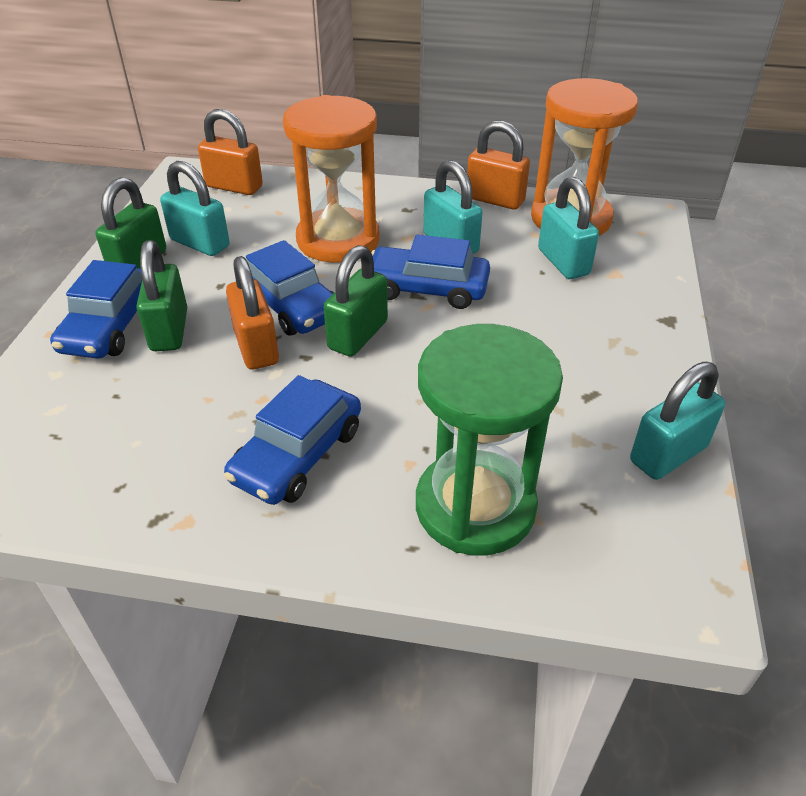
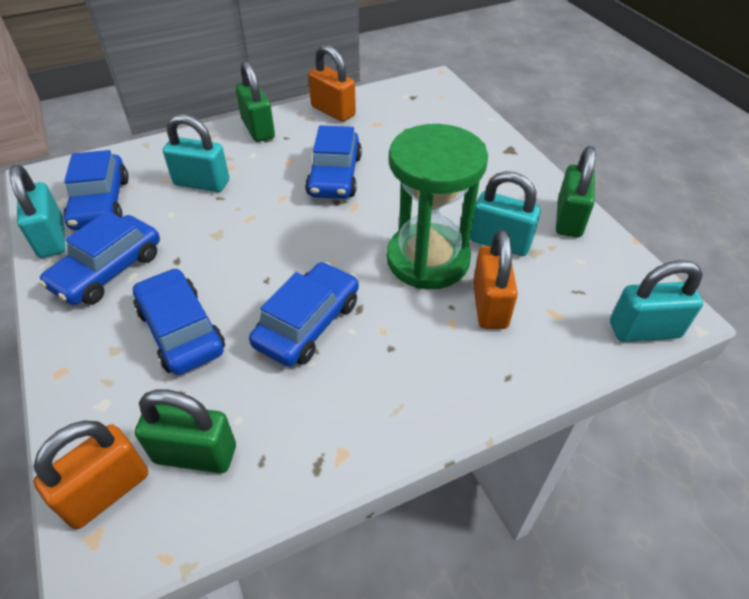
blue car: 4 -> 5
orange hourglass: 2 -> 0

